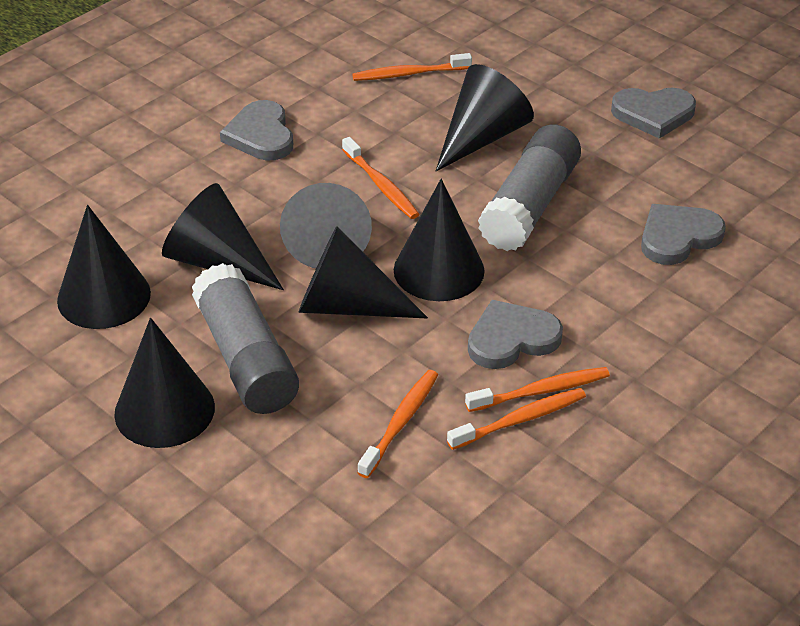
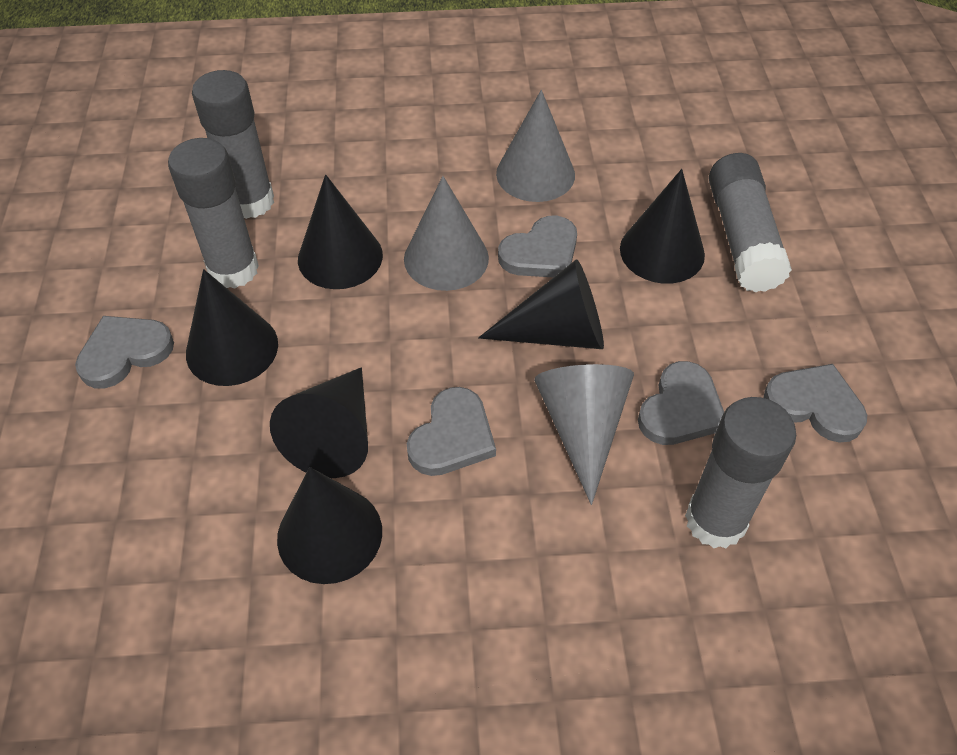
grey cone: 1 -> 3
grey glue stick: 2 -> 4
grey heart: 4 -> 5
orange toothbrush: 5 -> 0

